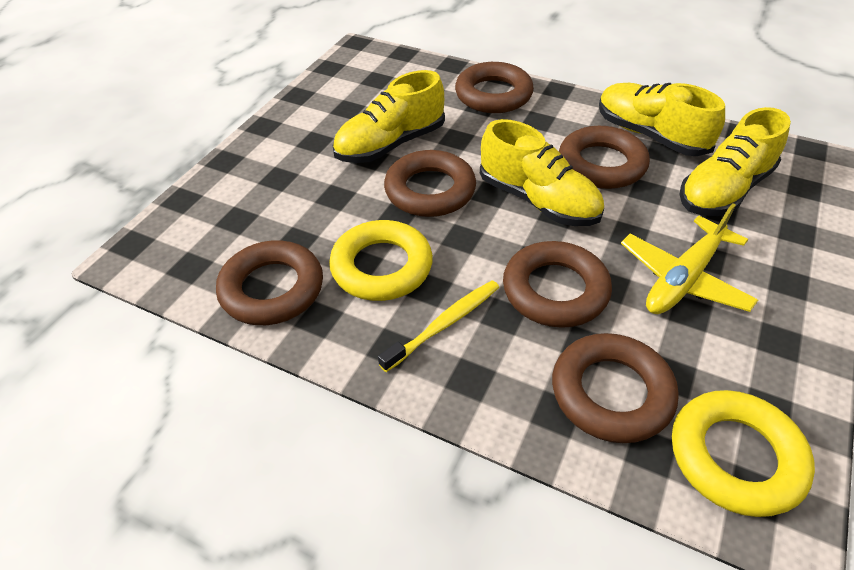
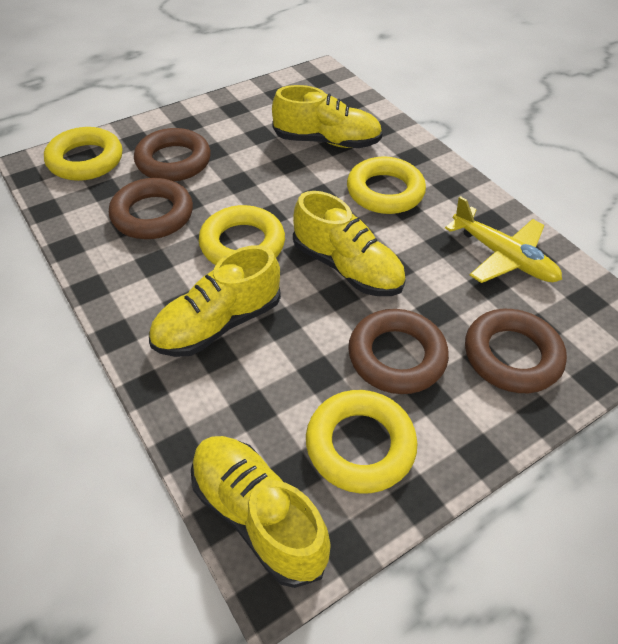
brown ring: 6 -> 4
yellow ring: 2 -> 4
yellow toothbrush: 1 -> 0

